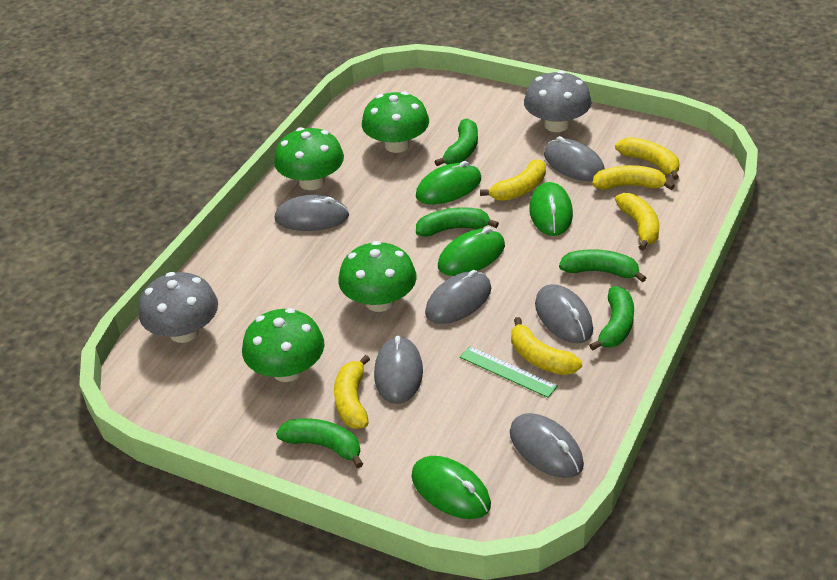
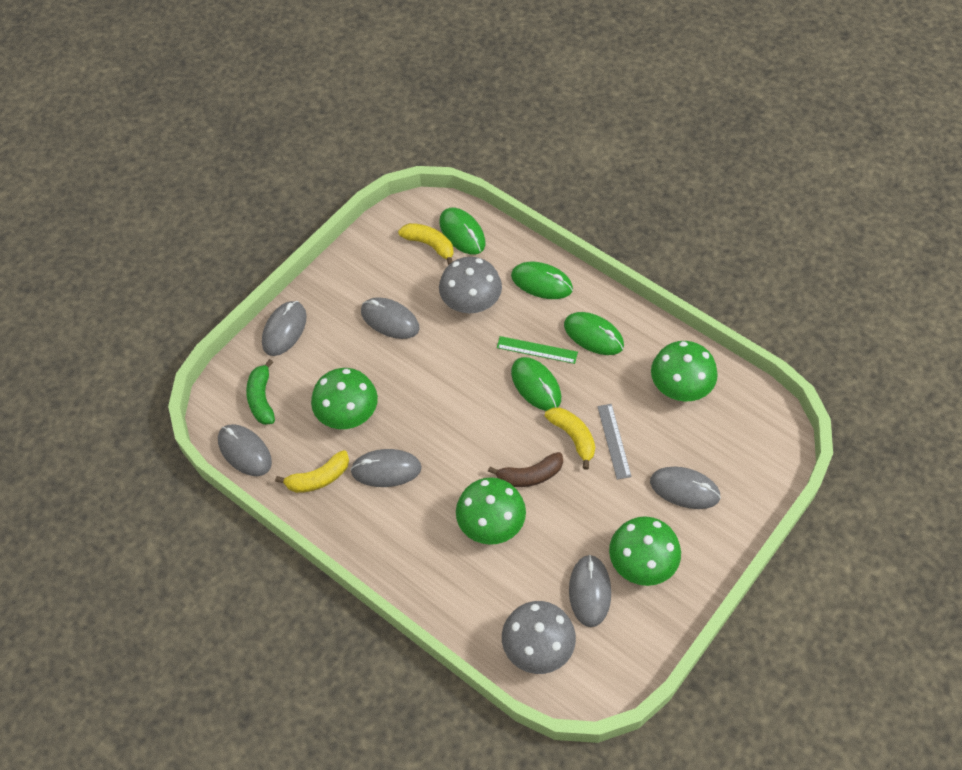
brown banana: 0 -> 1
green banana: 5 -> 1
grey ruler: 0 -> 1
yellow banana: 6 -> 3

